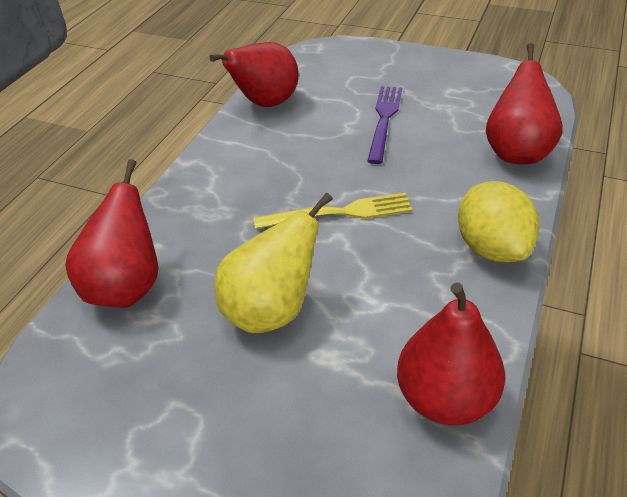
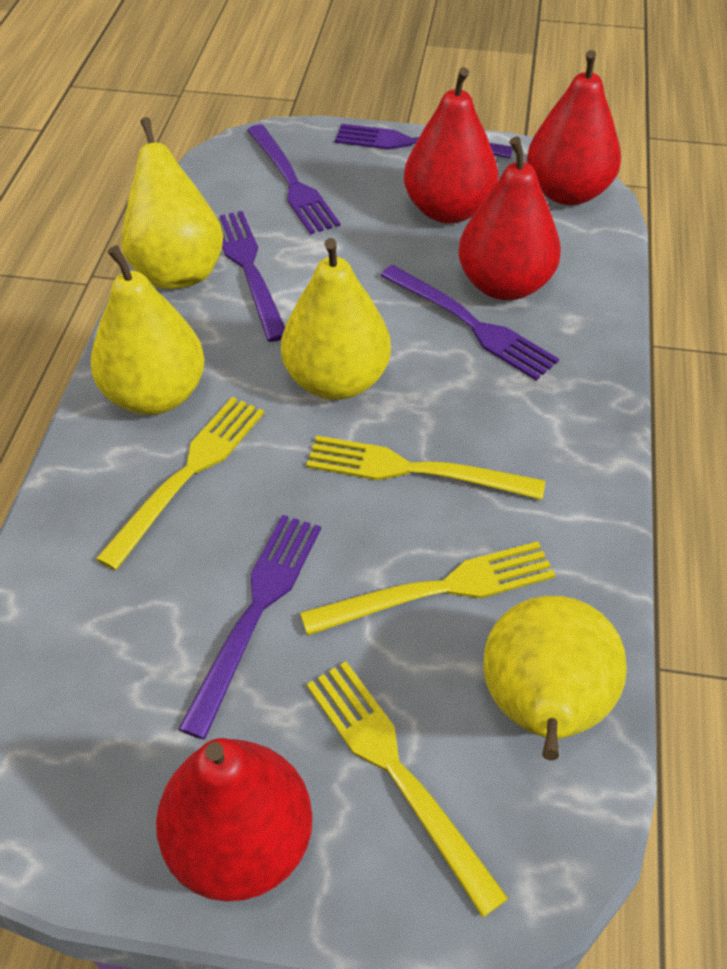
purple fork: 1 -> 5
yellow fork: 1 -> 4
yellow lemon: 1 -> 0
yellow pear: 1 -> 4

